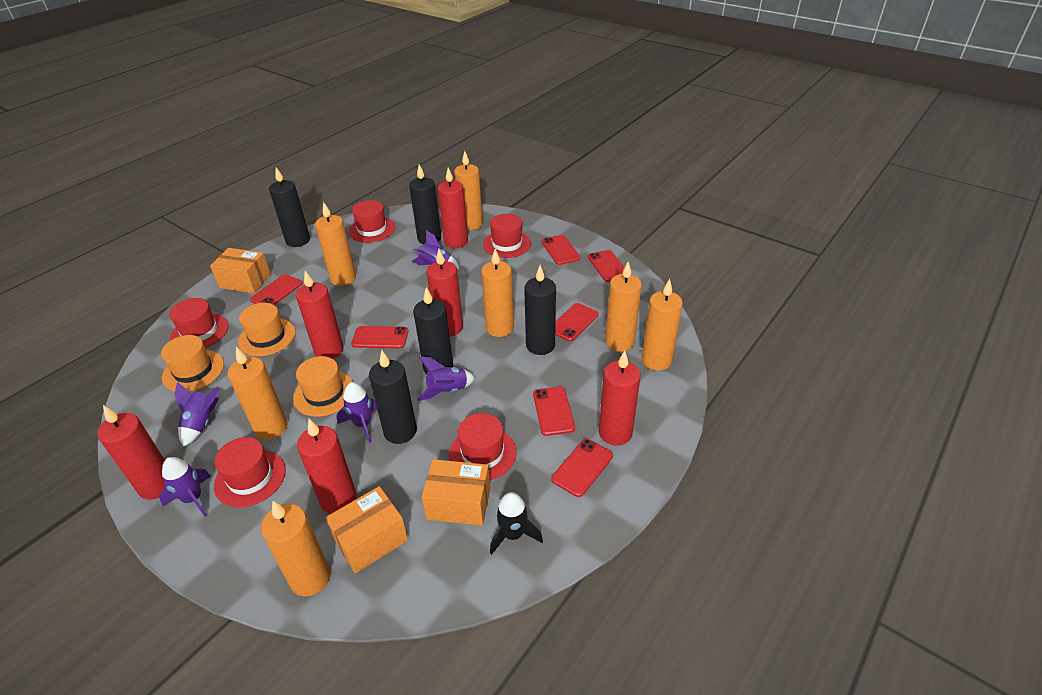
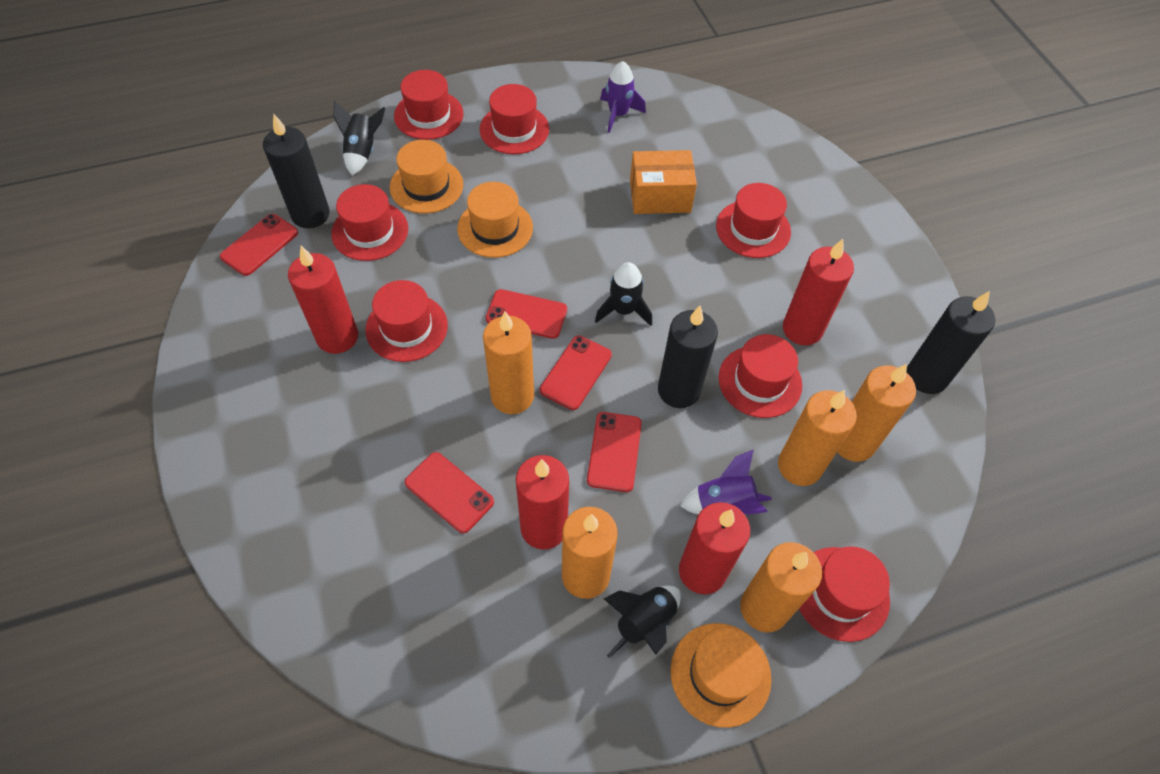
black candle: 5 -> 3
black rocket: 1 -> 3
orange box: 3 -> 1
orange candle: 7 -> 5
purple rocket: 5 -> 2
red candle: 6 -> 4
red hat: 5 -> 7
red phone: 7 -> 5

